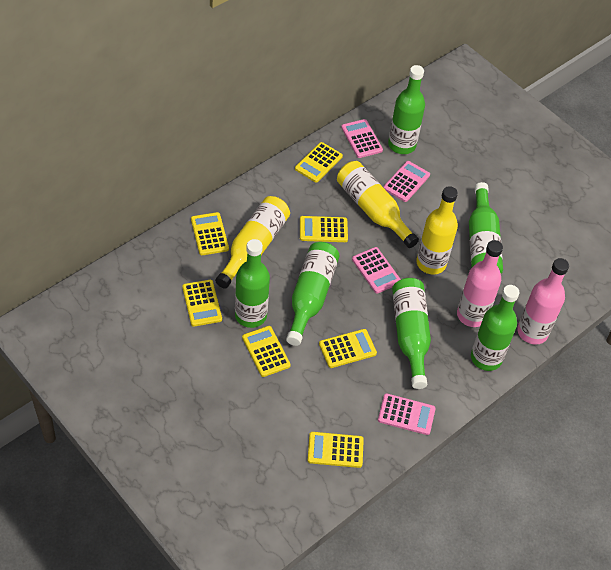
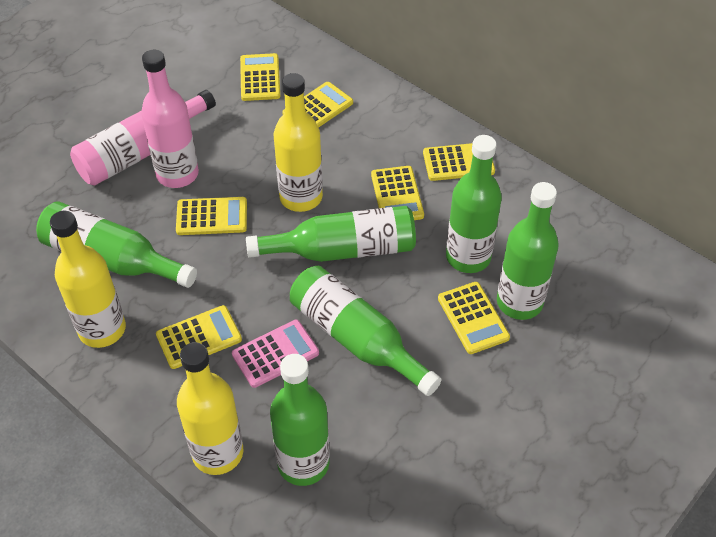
pink calculator: 4 -> 1

